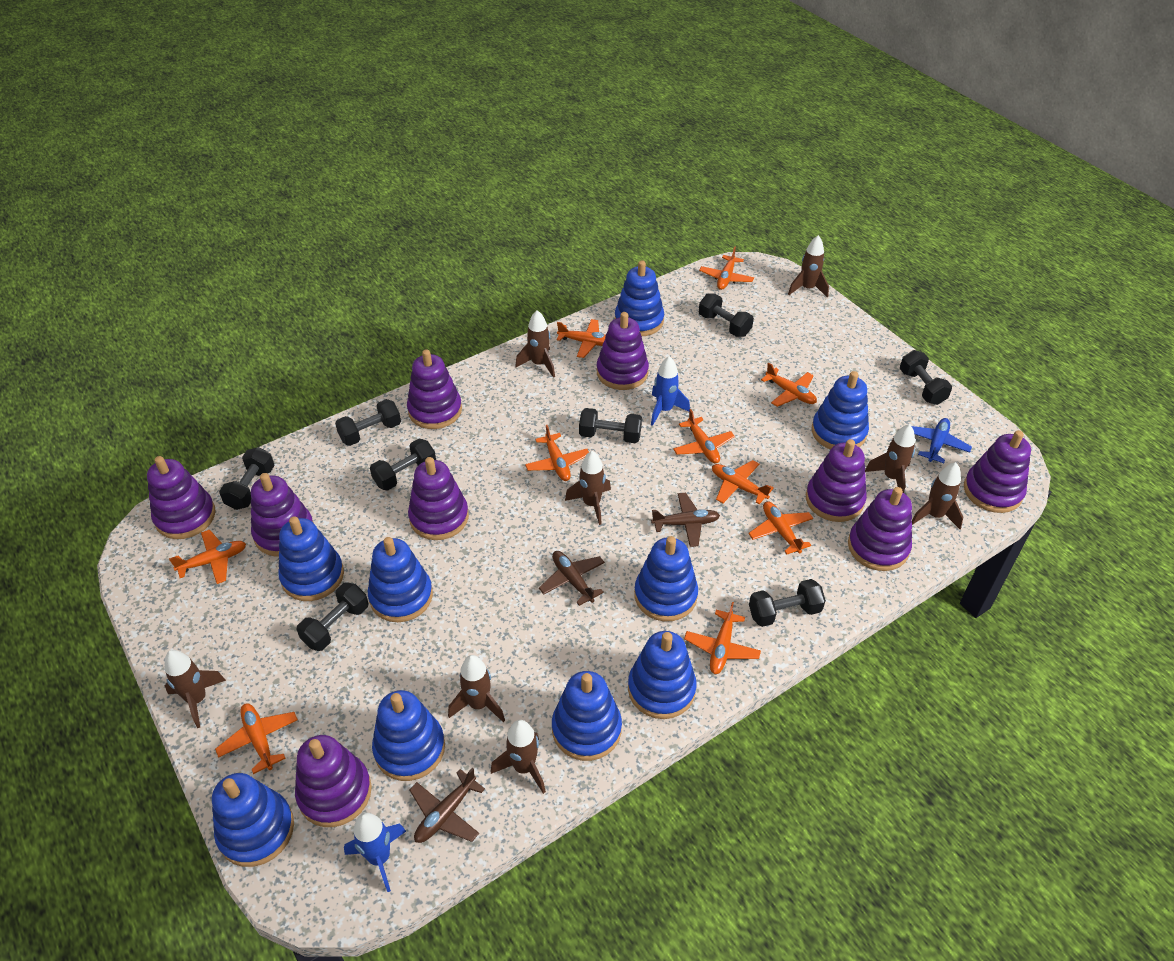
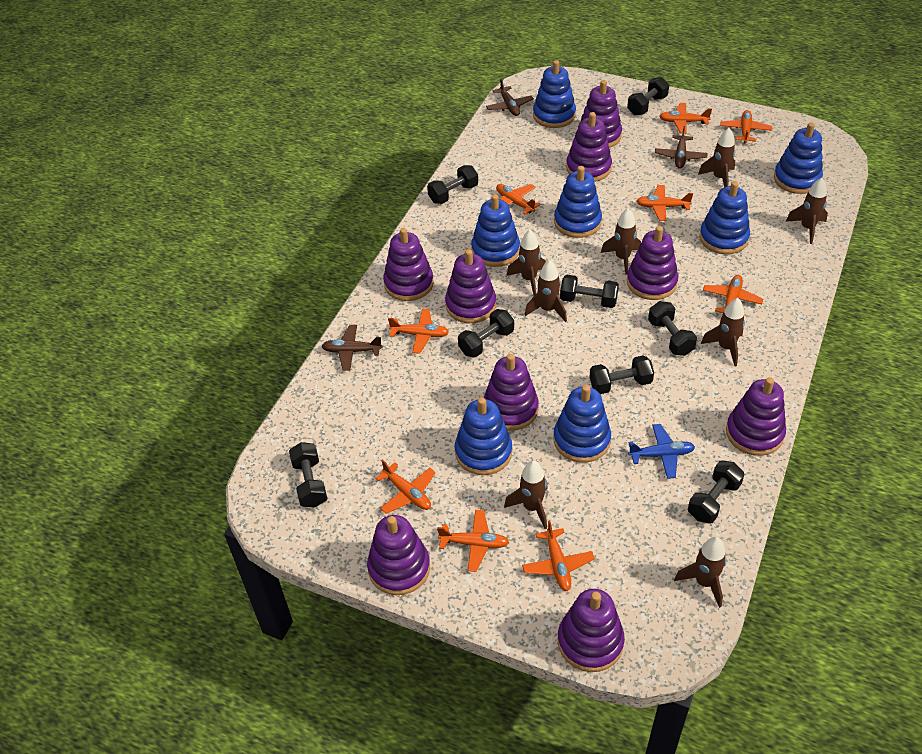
blue rocket: 2 -> 0
blue stacking toy: 9 -> 7
orange plane: 10 -> 9

